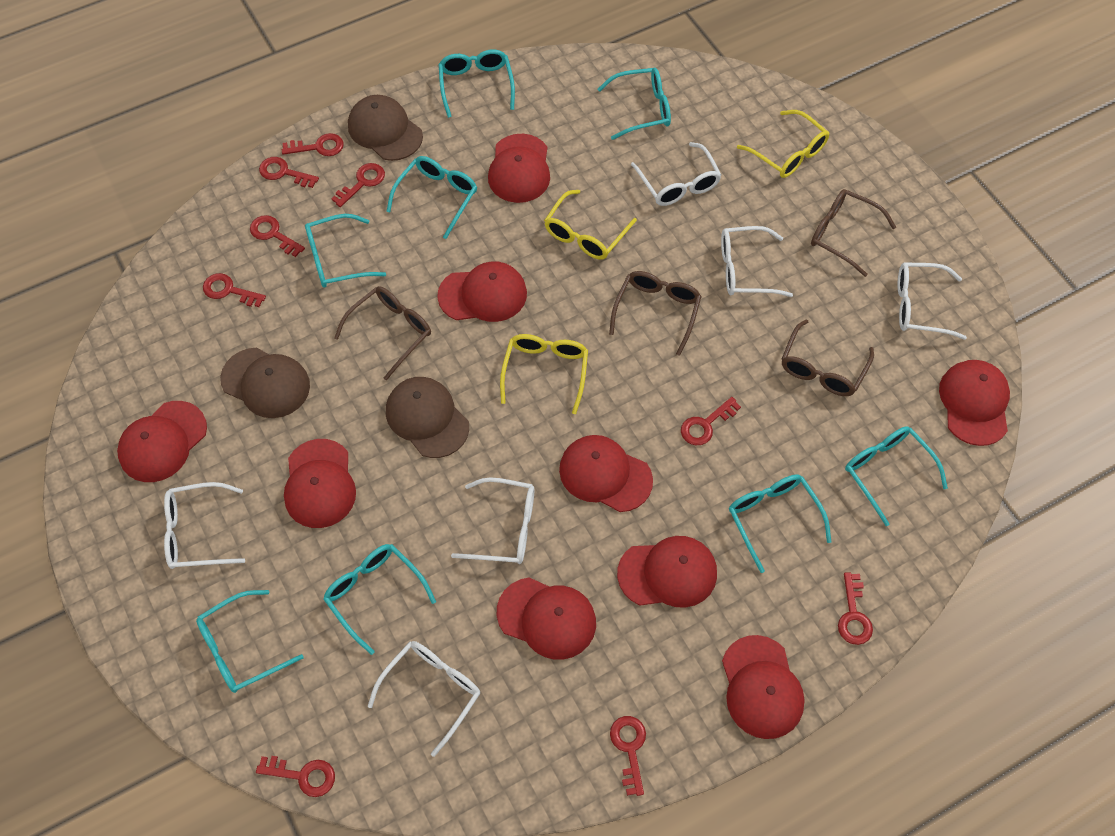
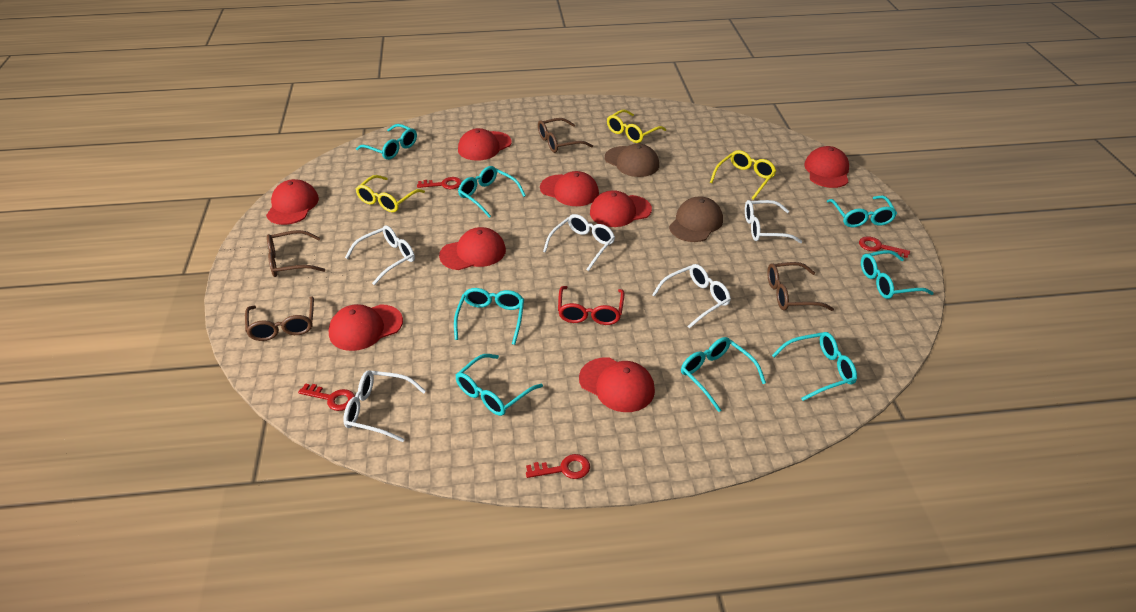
brown cap: 3 -> 2
red cap: 9 -> 8
red glasses: 0 -> 1
red key: 9 -> 4
white glasses: 6 -> 5

